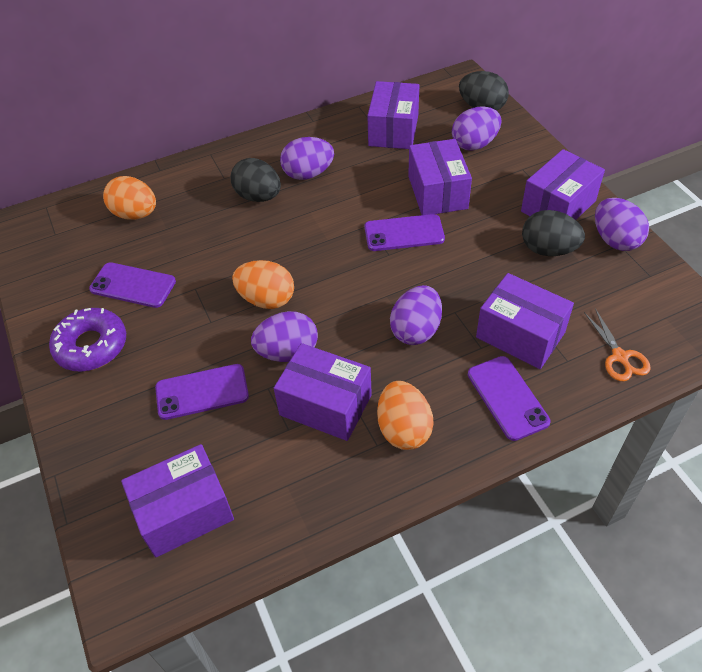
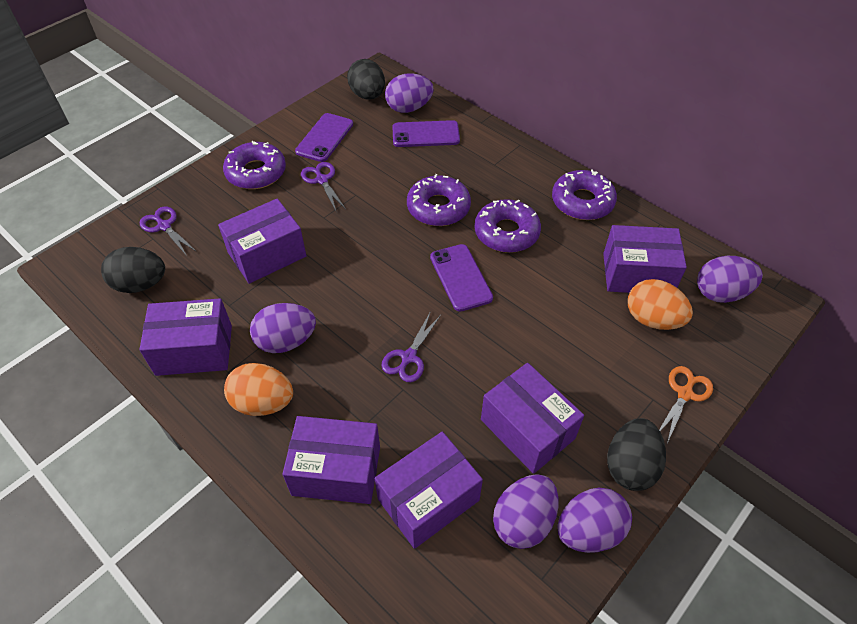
orange egg: 3 -> 2
purple donut: 1 -> 4
purple phone: 4 -> 3
purple scissors: 0 -> 3

